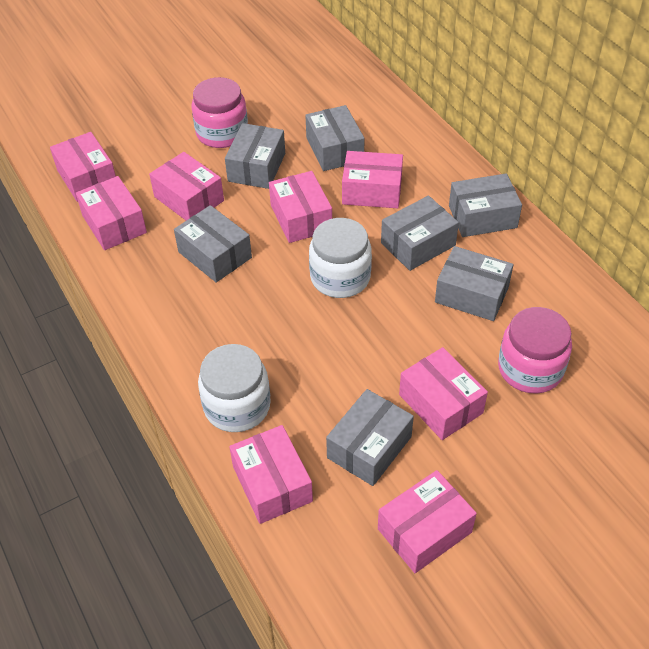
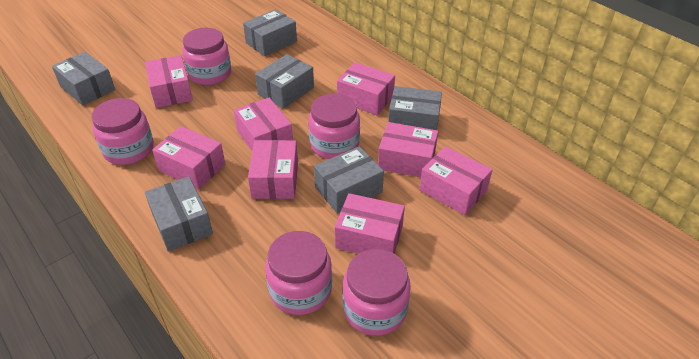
grey box: 7 -> 6
pink jar: 2 -> 5
white jar: 2 -> 0

